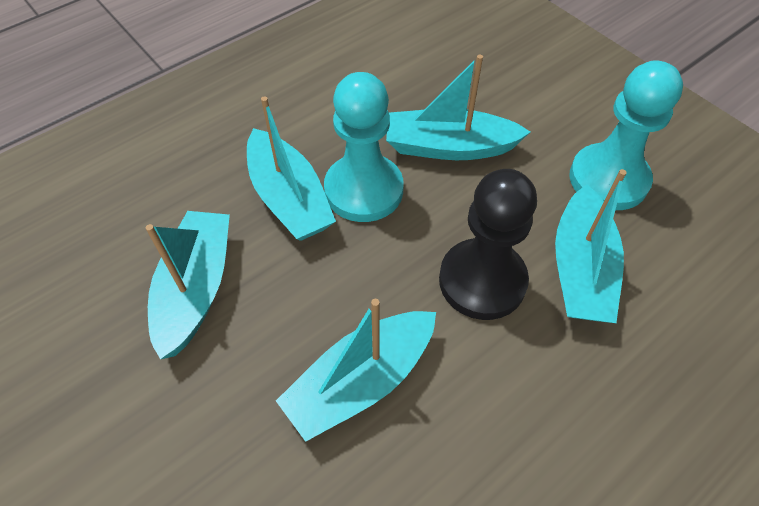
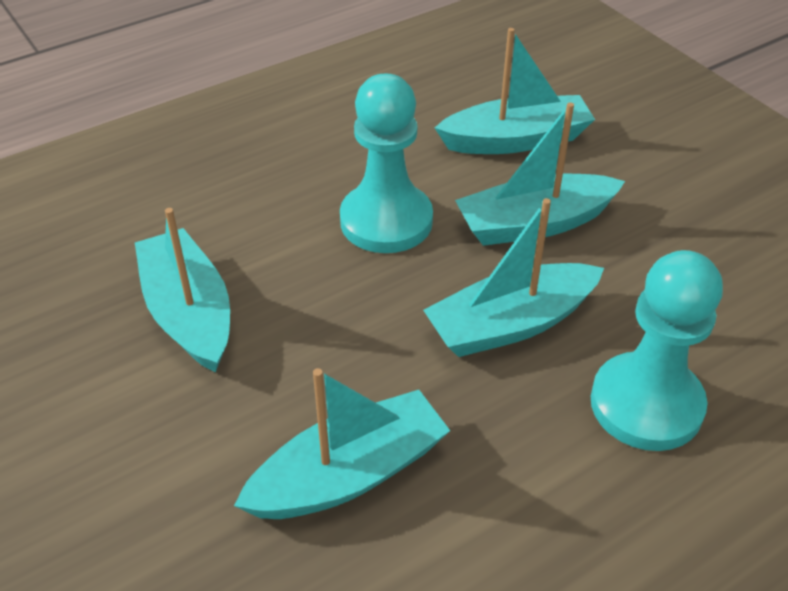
black pawn: 1 -> 0

